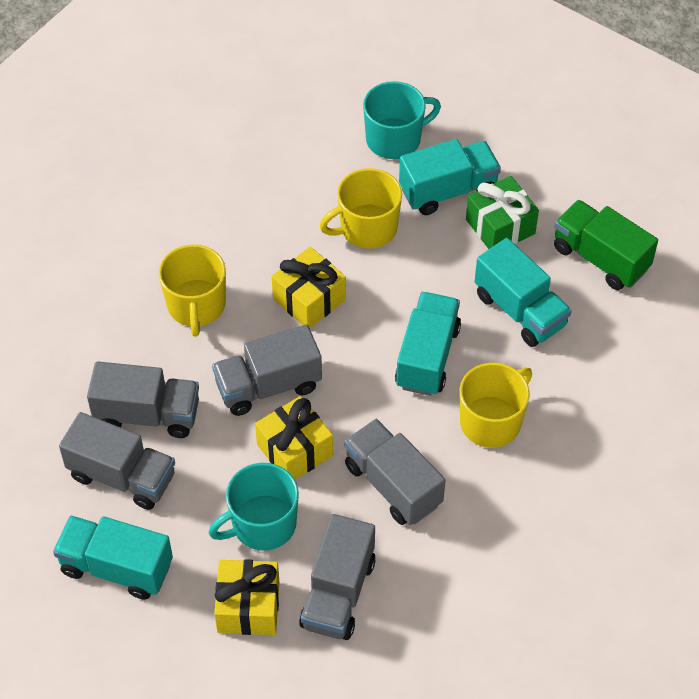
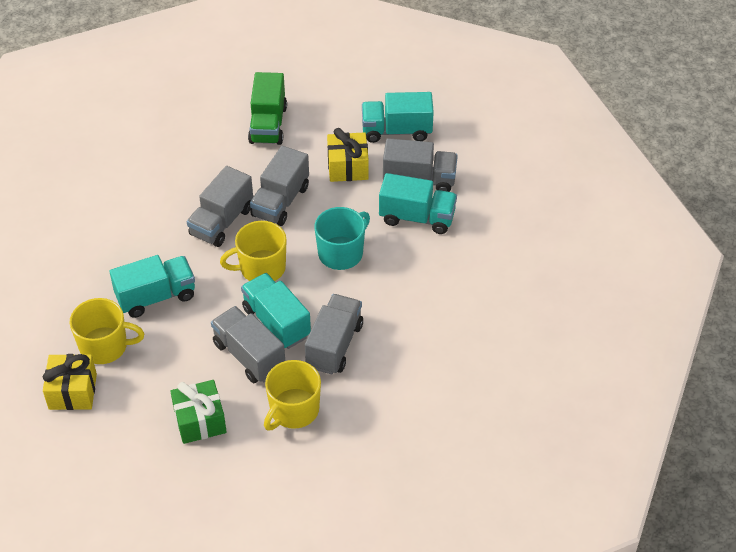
turquoise mug: 2 -> 1
yellow gift: 3 -> 2

